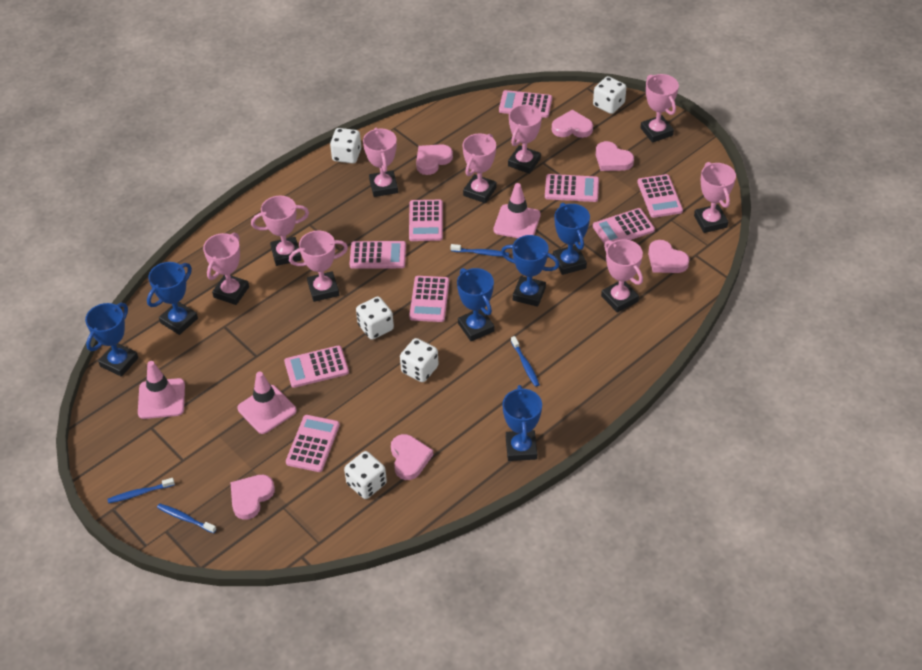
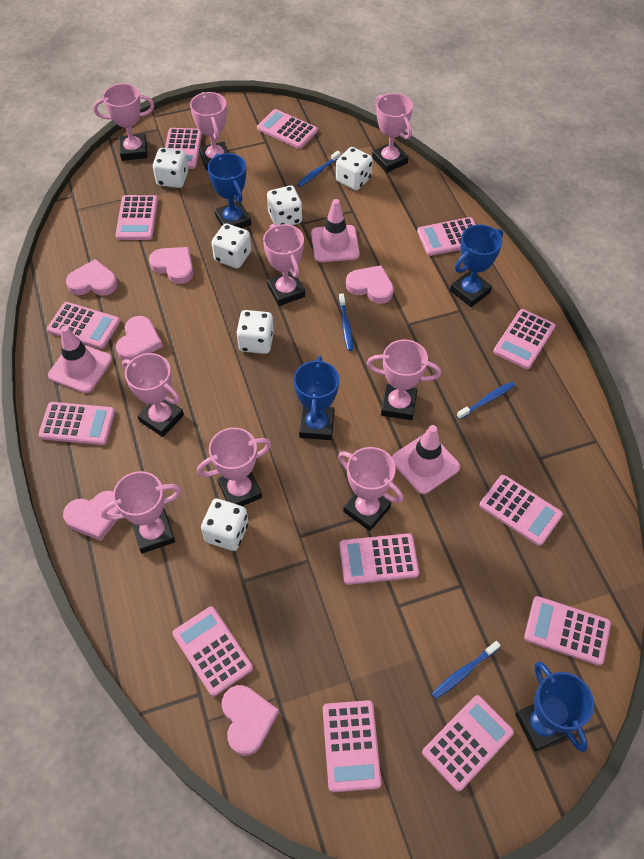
blue trophy: 6 -> 4
pink calculator: 9 -> 13
white dice: 5 -> 6

